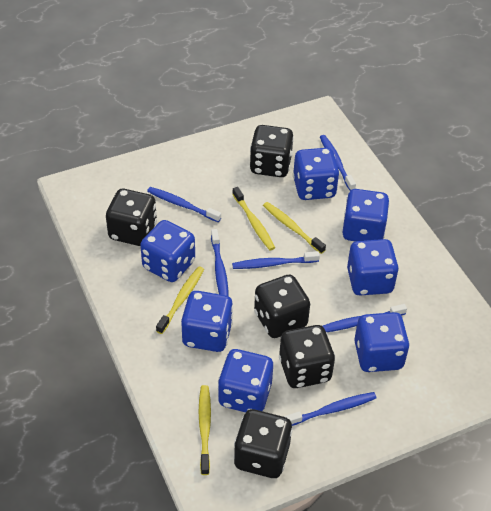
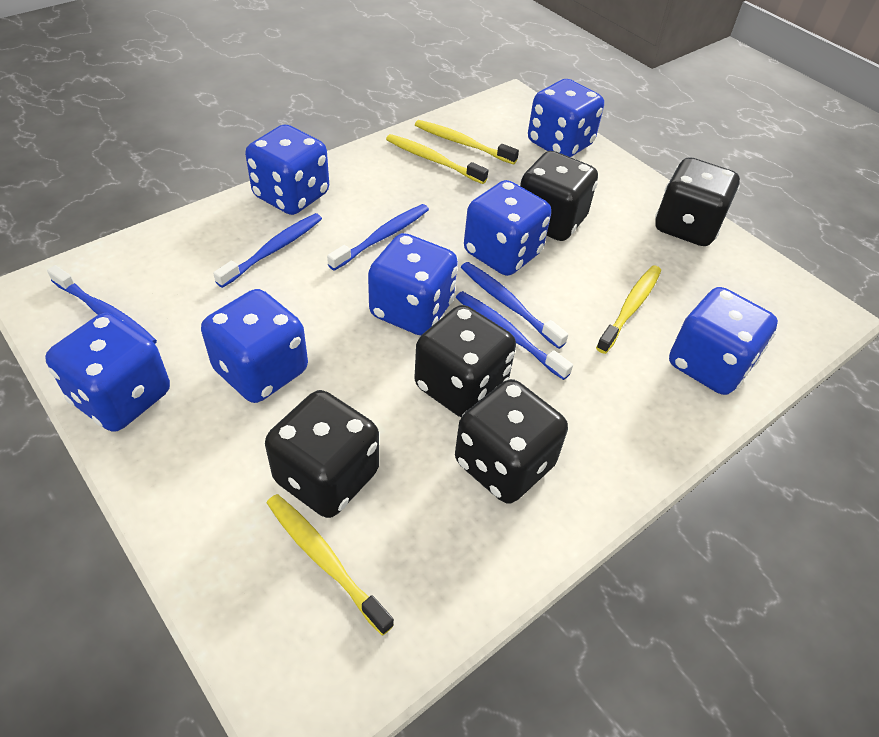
blue toothbrush: 6 -> 5

